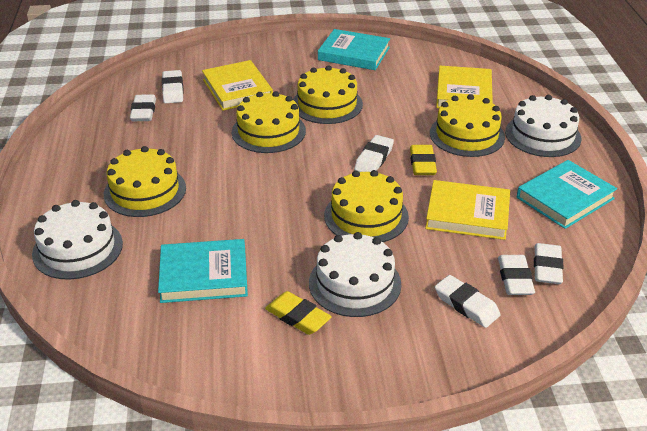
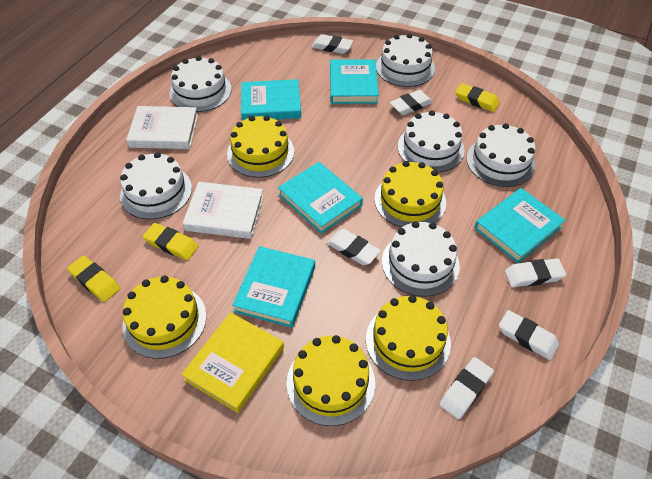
turquoise book: 3 -> 5
white book: 0 -> 2
white cake: 3 -> 6
yellow book: 3 -> 1
yellow eraser: 2 -> 3

